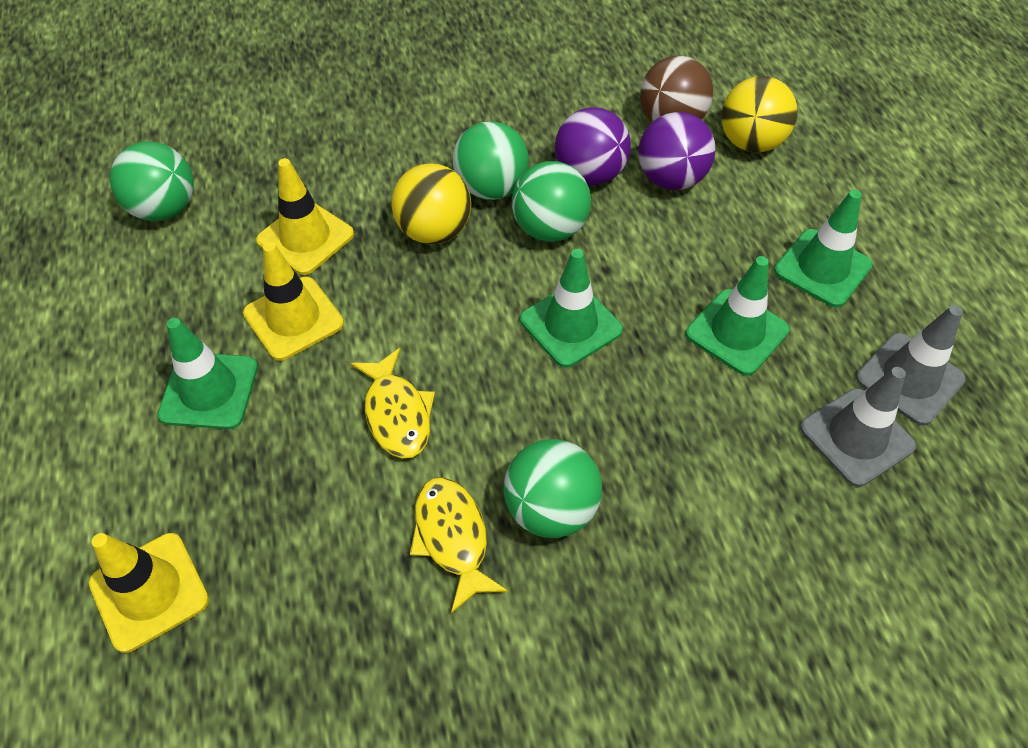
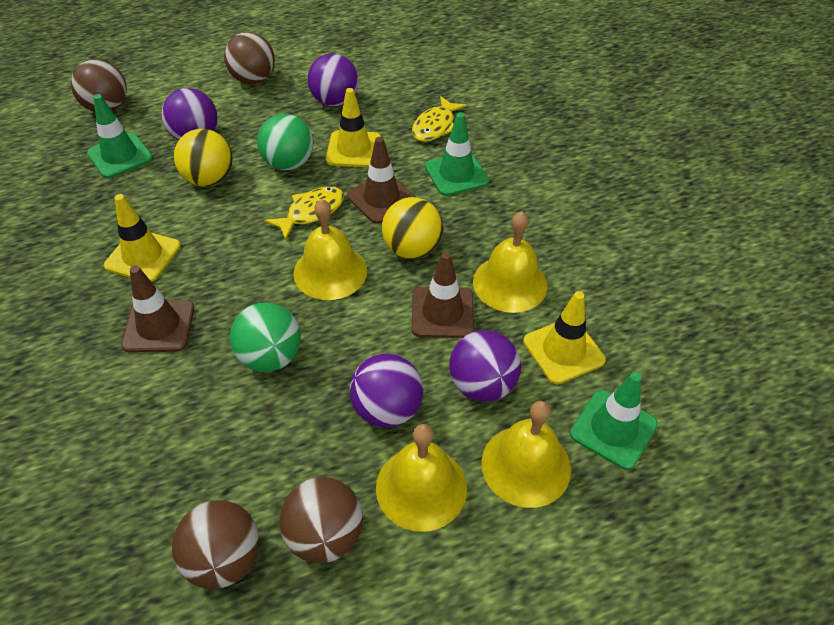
brown ball: 1 -> 4
brown traffic cone: 0 -> 3
green ball: 4 -> 2
green traffic cone: 4 -> 3
grey traffic cone: 2 -> 0
purple ball: 2 -> 4
yellow bell: 0 -> 4

